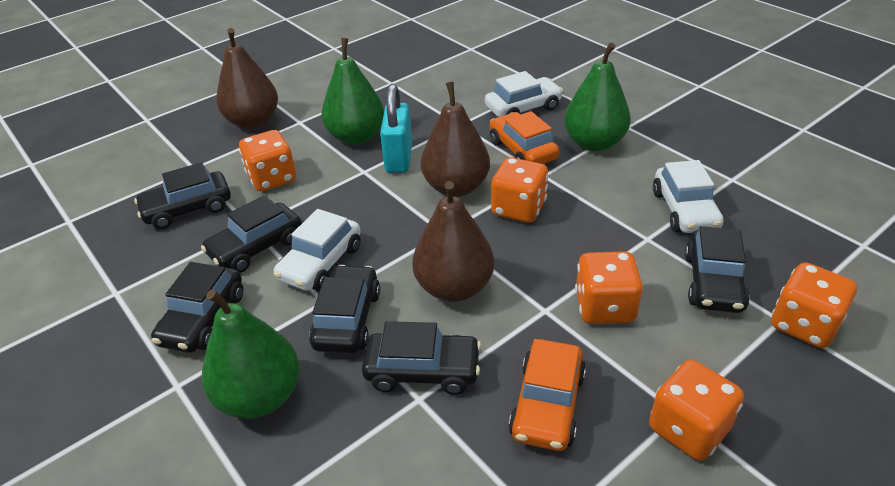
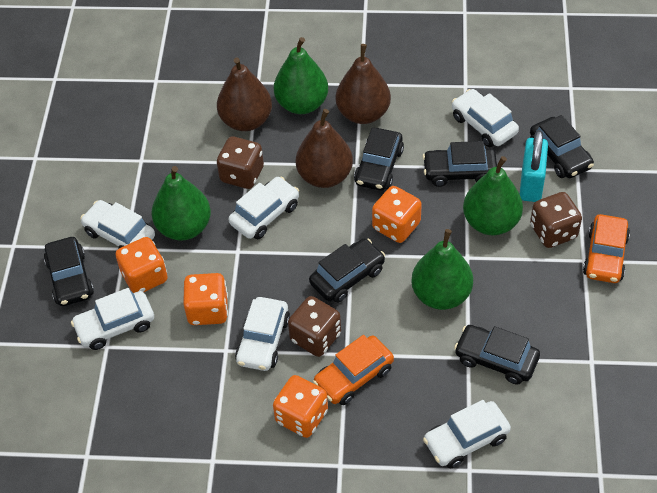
brown dice: 0 -> 3
green pear: 3 -> 4
orange dice: 5 -> 4
white car: 3 -> 6

